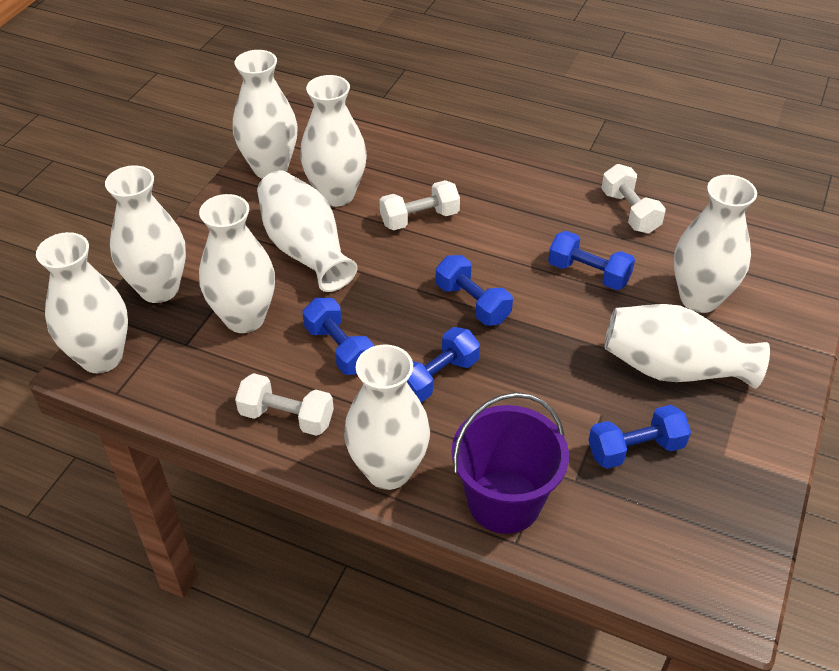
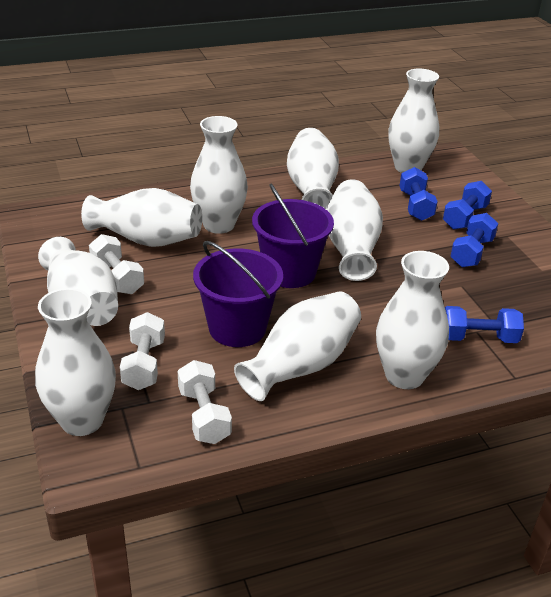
blue dumbbell: 5 -> 4
purple bucket: 1 -> 2

